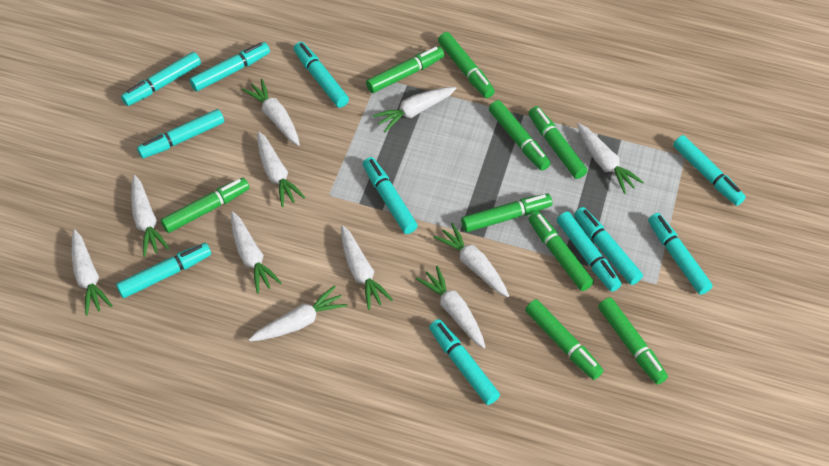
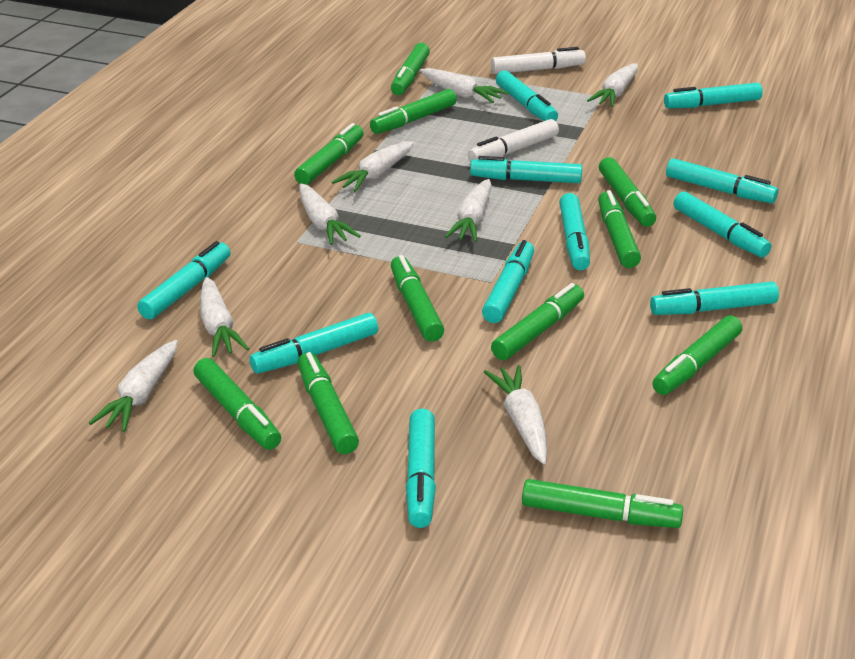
green marker: 9 -> 11
white carrot: 11 -> 8
white marker: 0 -> 2

